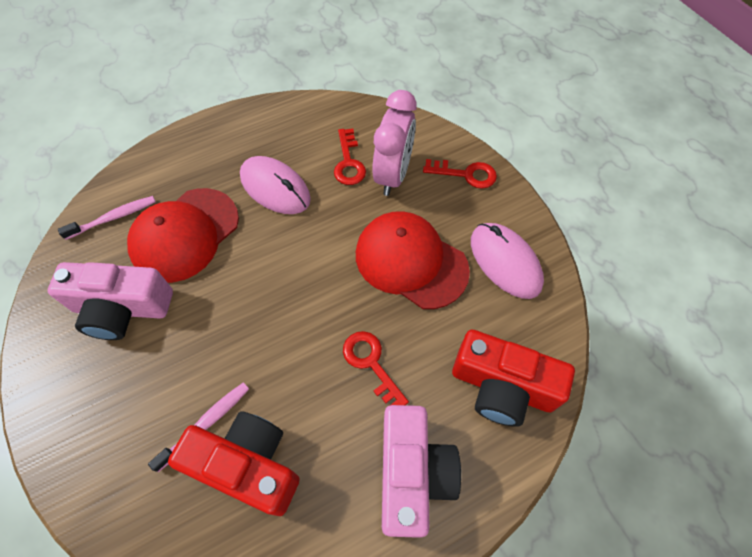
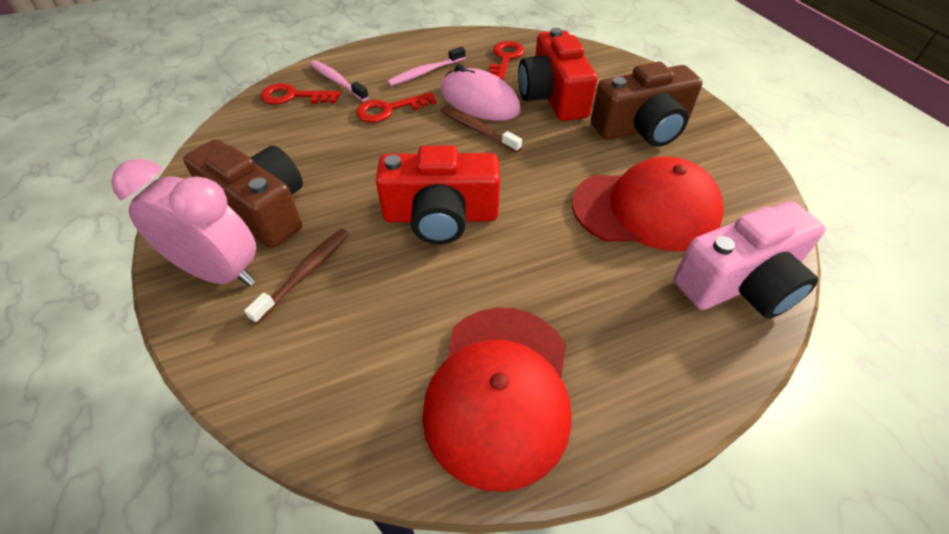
brown camera: 0 -> 2
brown toothbrush: 0 -> 2
pink camera: 2 -> 1
pink mouse: 2 -> 1

